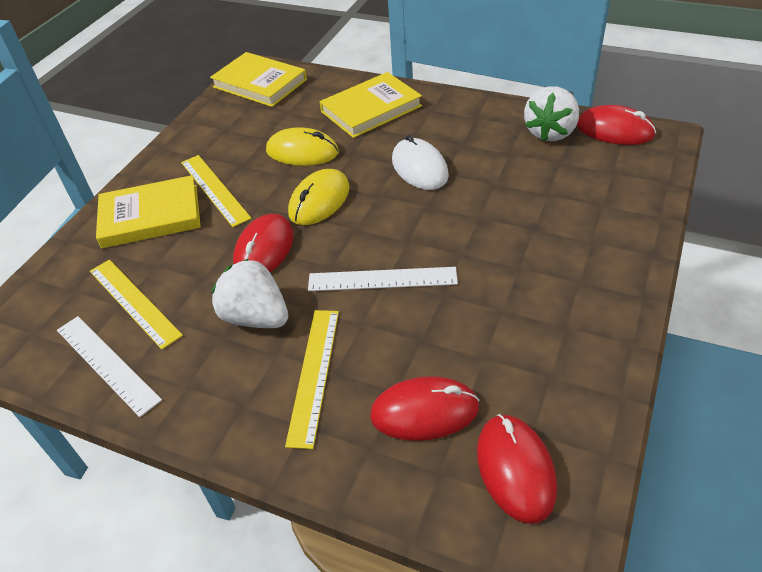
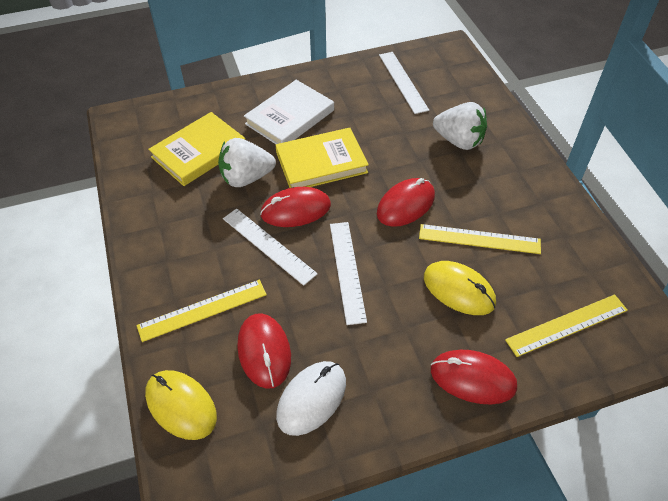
white book: 0 -> 1
white ruler: 2 -> 3
yellow book: 3 -> 2

